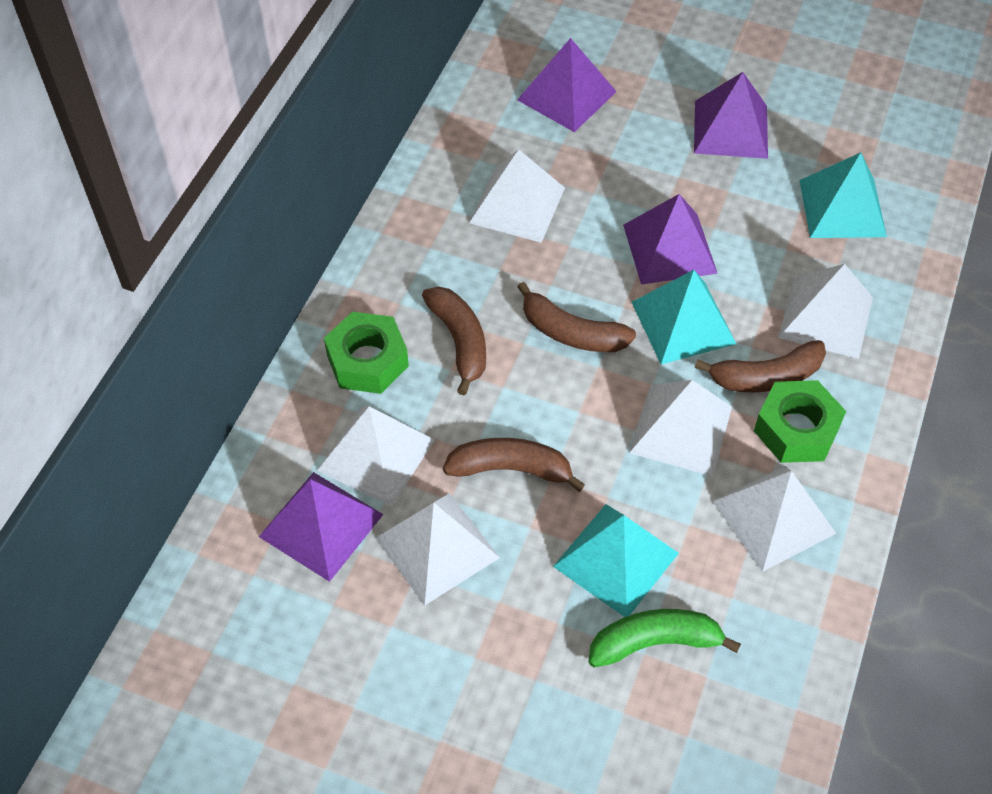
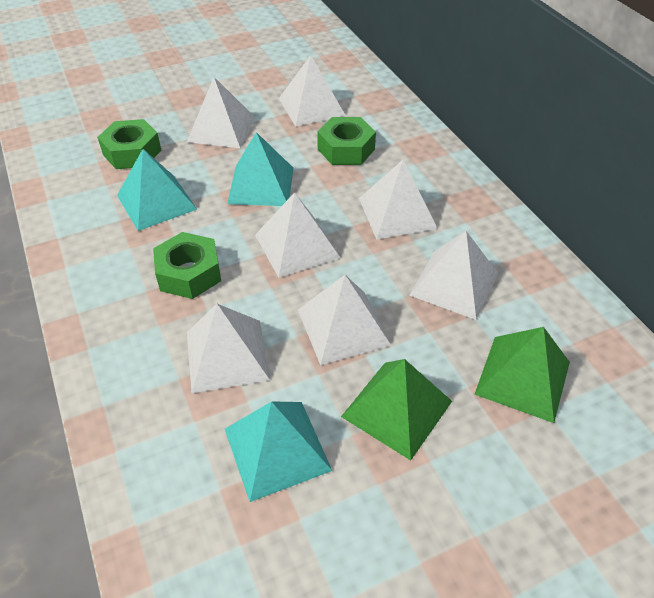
brown banana: 4 -> 0
green banana: 1 -> 0
green nut: 2 -> 3
green pyramid: 0 -> 2
purple pyramid: 4 -> 0
white pyramid: 6 -> 7

